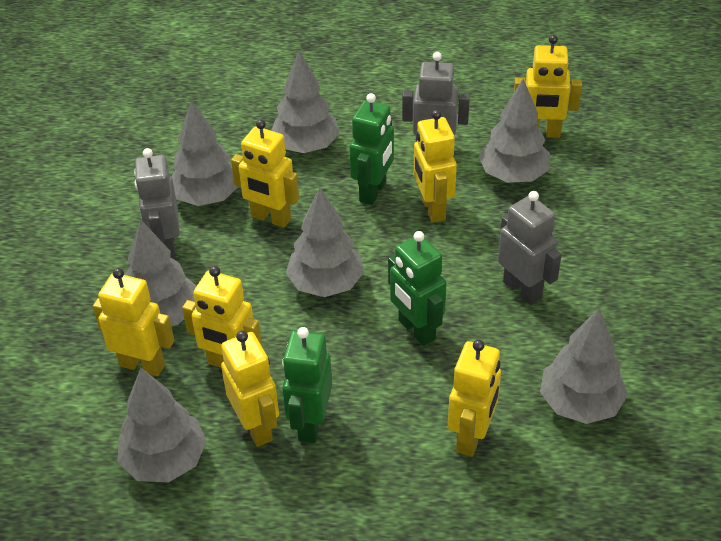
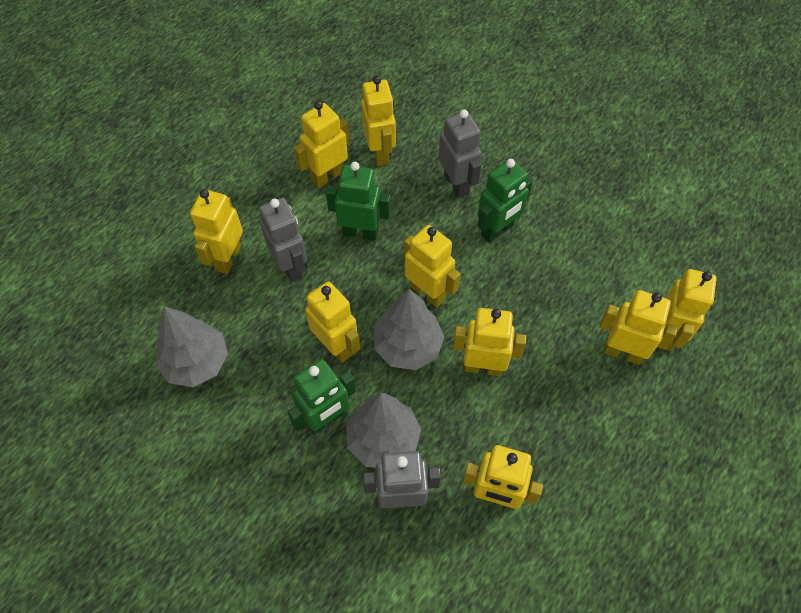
grey tree: 7 -> 3
yellow robot: 7 -> 9

